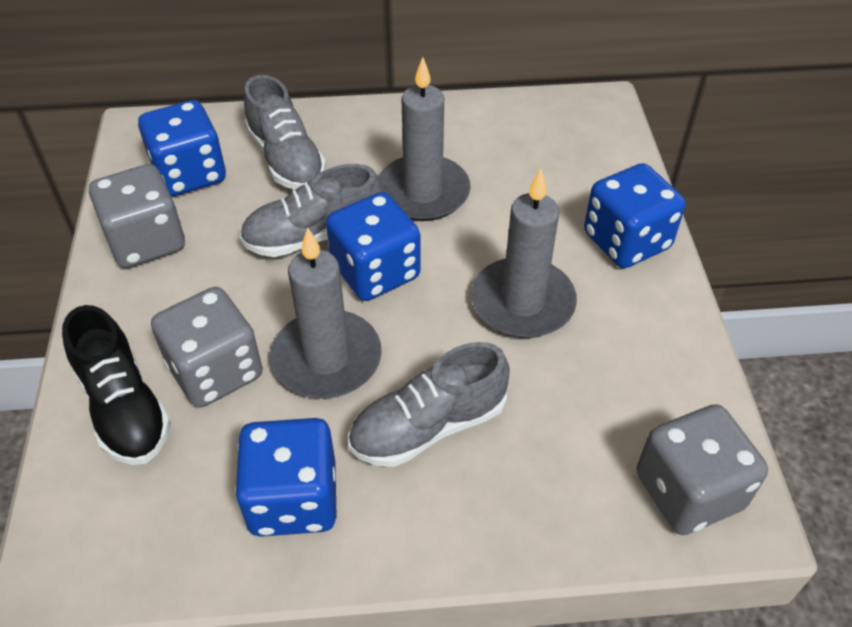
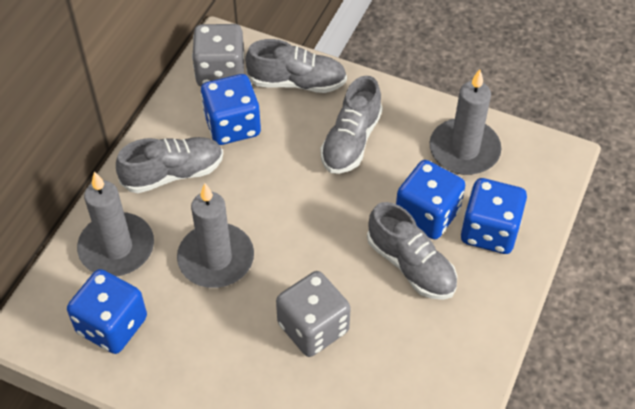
black shoe: 1 -> 0
grey dice: 3 -> 2
grey shoe: 3 -> 4

